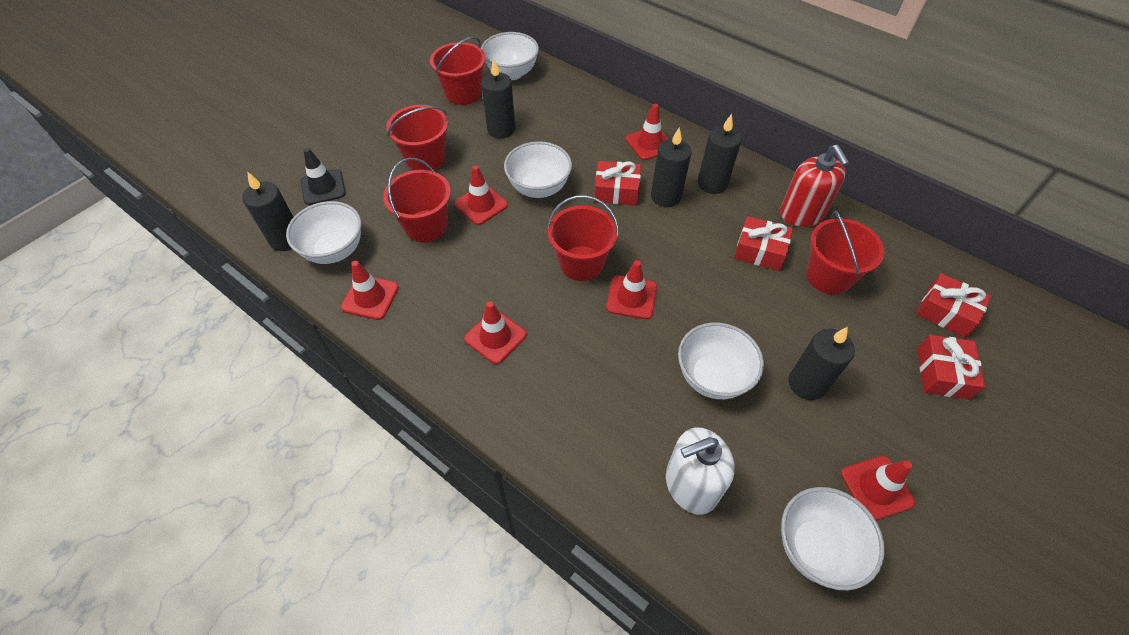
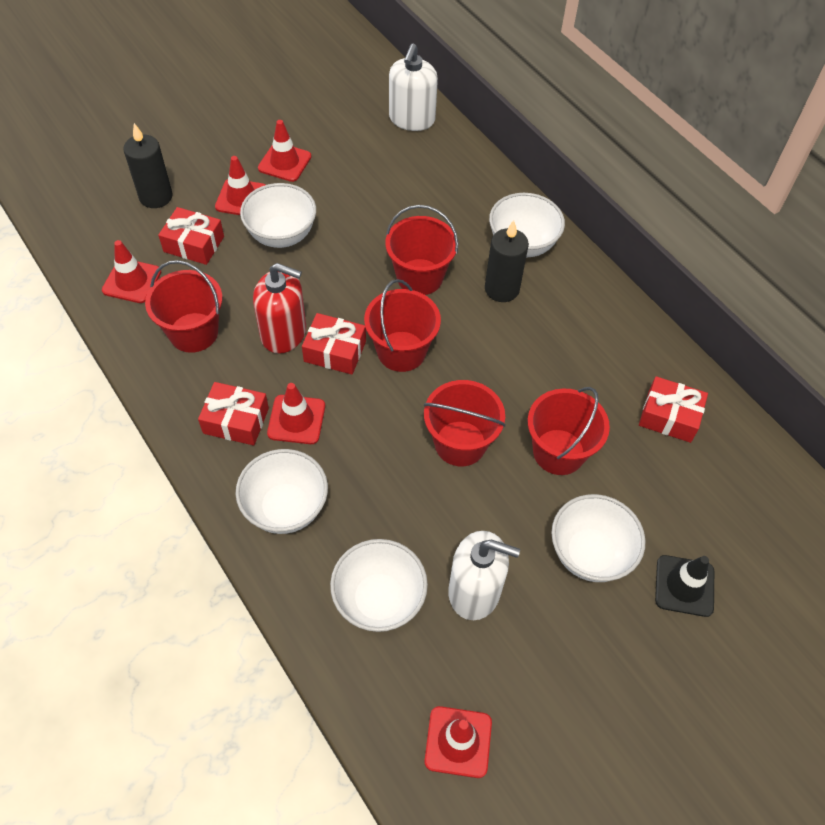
black candle: 5 -> 2
red traffic cone: 6 -> 5
white soap dispenser: 1 -> 2

